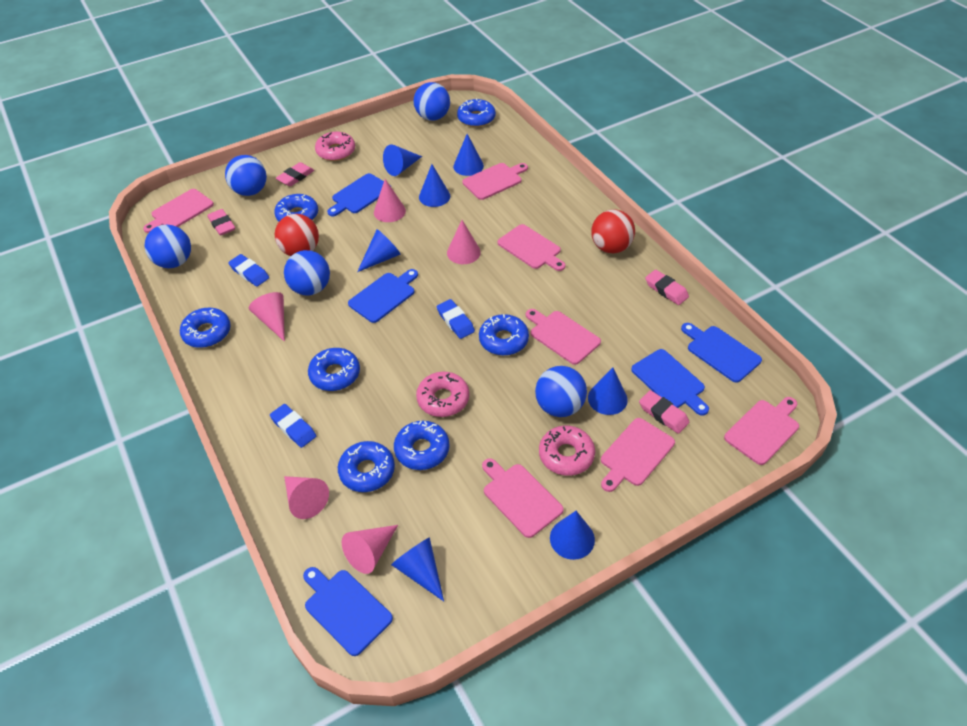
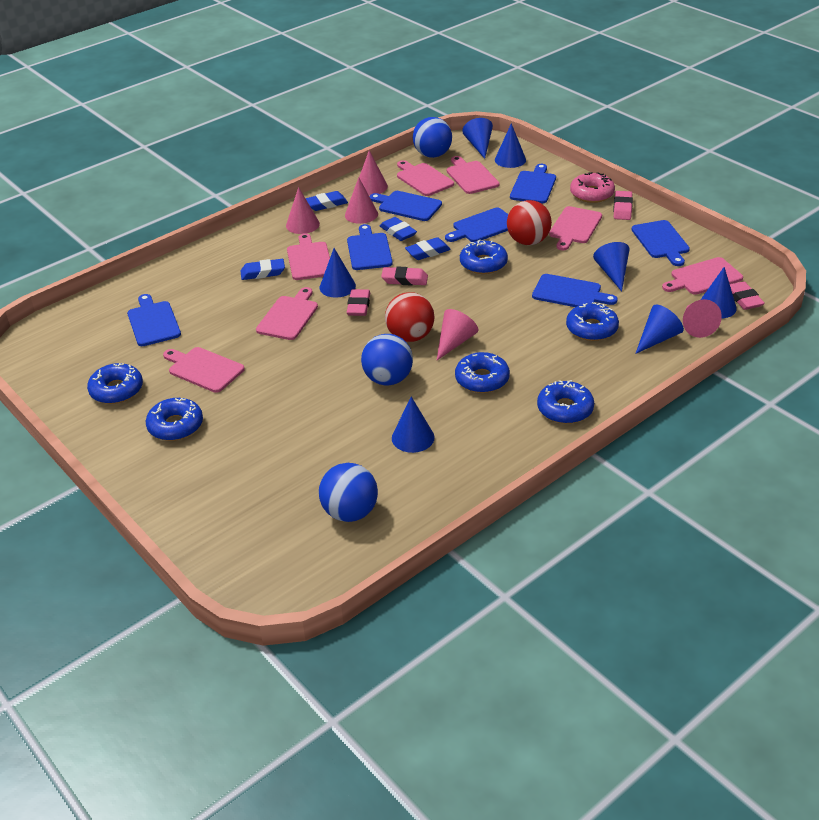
blue ball: 5 -> 3
blue cutting board: 5 -> 7
blue donut: 7 -> 6
blue eraser: 3 -> 4
pink donut: 3 -> 1

